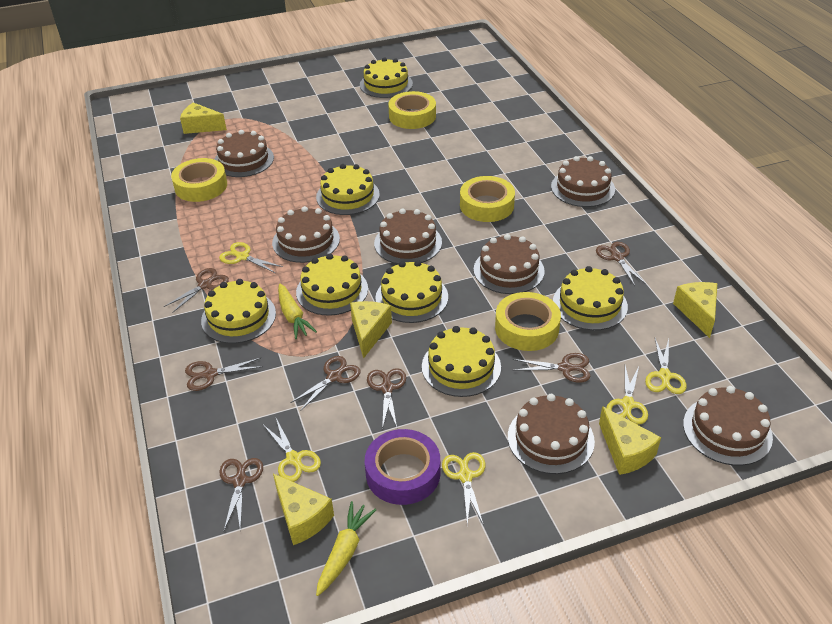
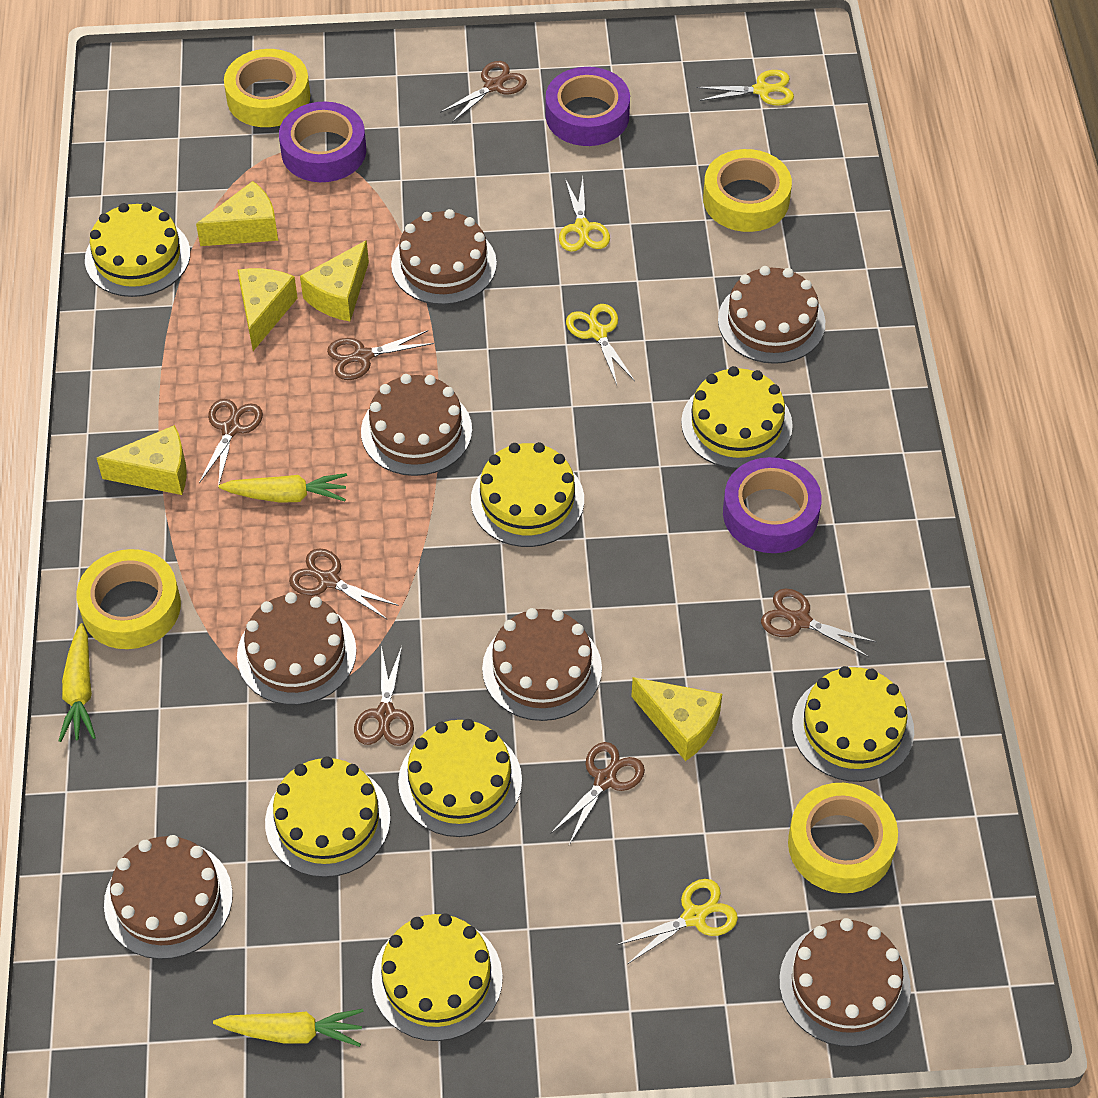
purple tape: 1 -> 3
yellow carrot: 2 -> 3
yellow scissors: 5 -> 4

